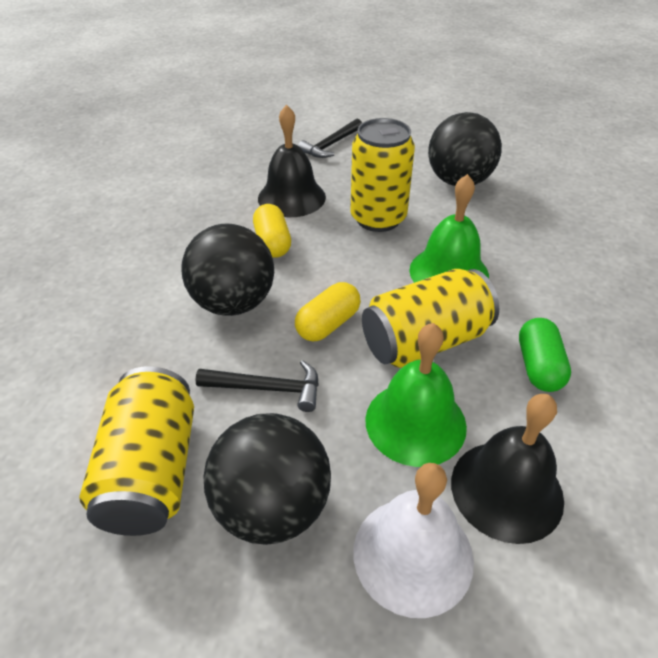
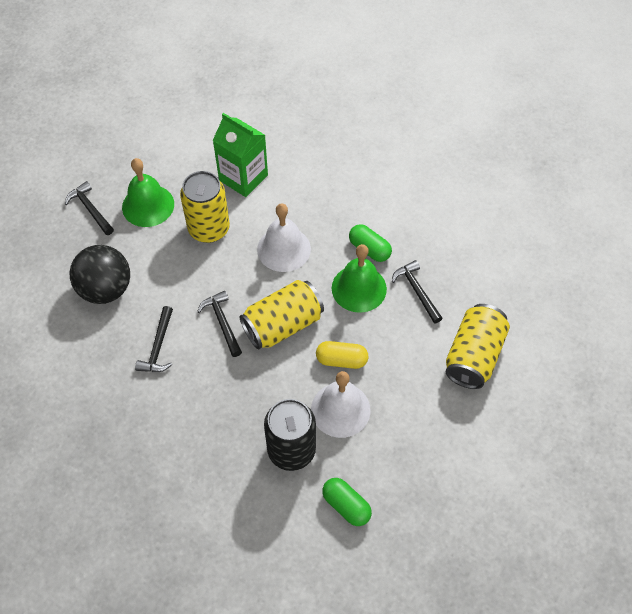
black ball: 3 -> 1
black bell: 2 -> 0
black can: 0 -> 1
black hammer: 2 -> 4
green capsule: 1 -> 2
green carton: 0 -> 1
white bell: 1 -> 2
yellow capsule: 2 -> 1

